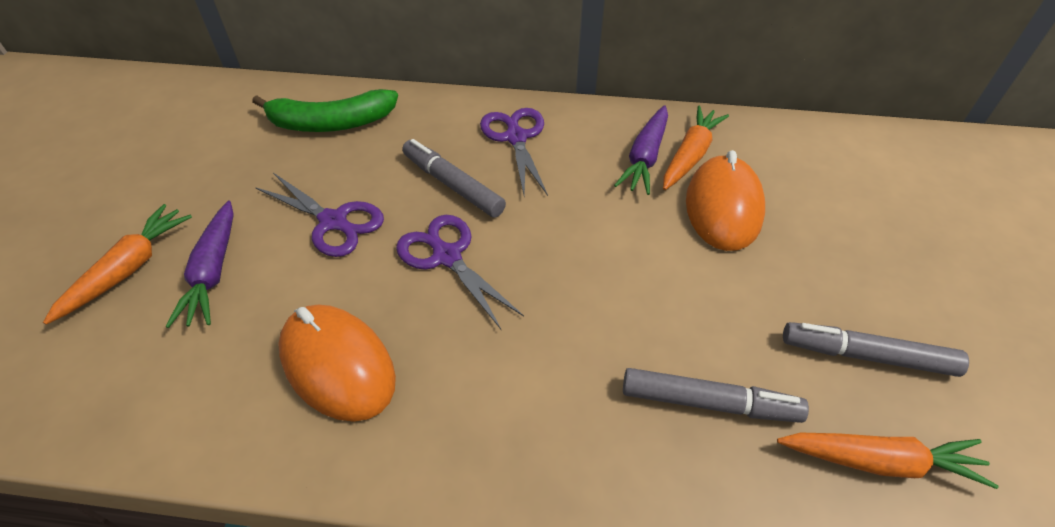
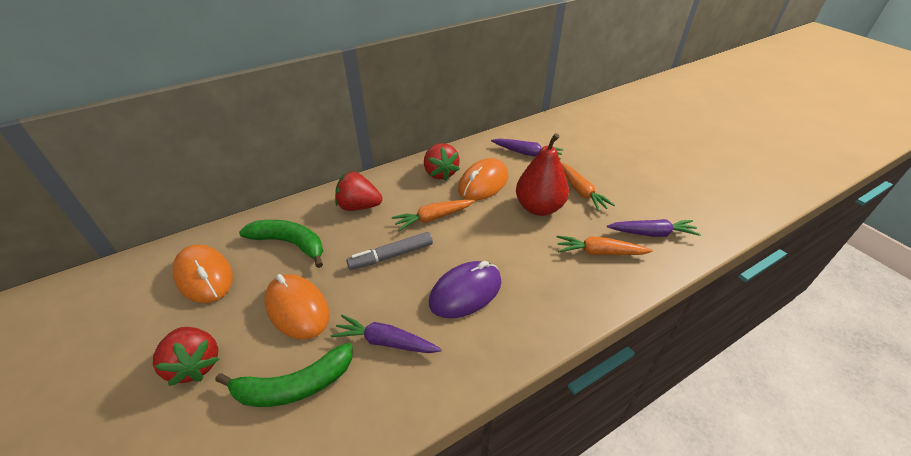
green banana: 1 -> 2
grey marker: 3 -> 1
orange mouse: 2 -> 3
purple carrot: 2 -> 3
purple mouse: 0 -> 1
purple scissors: 3 -> 0
red pear: 0 -> 1
red strawberry: 0 -> 3

